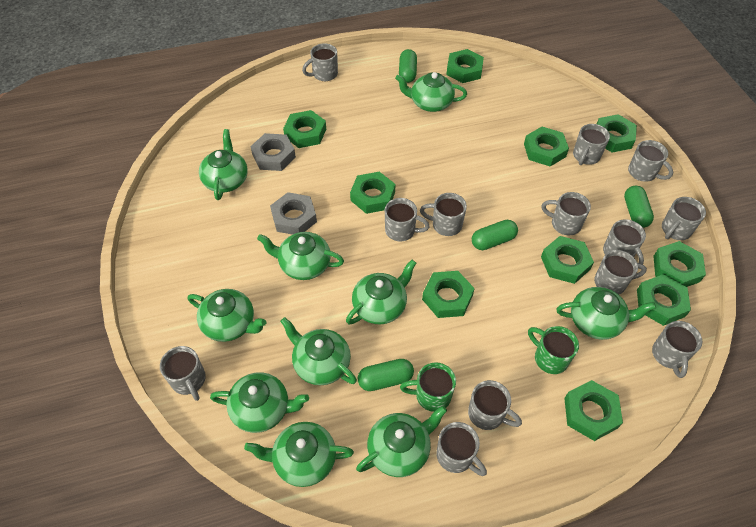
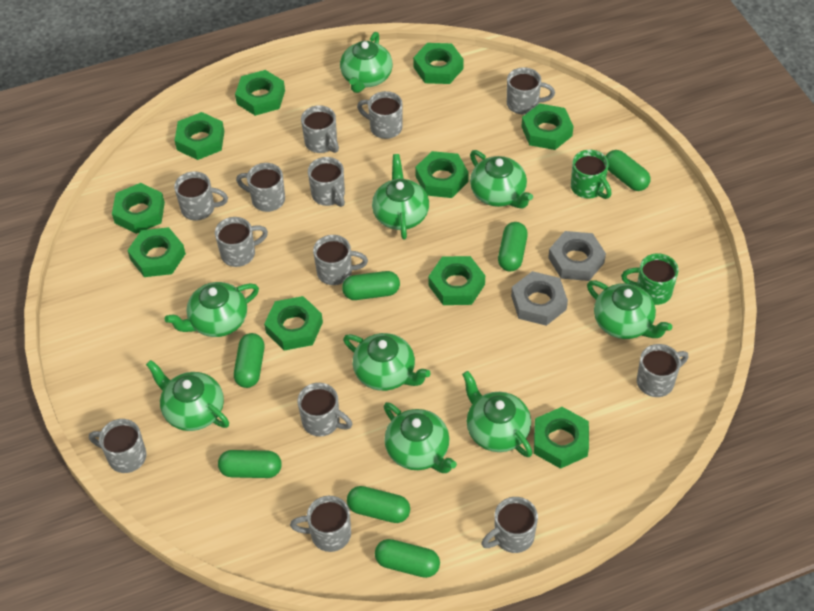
green capsule: 4 -> 7
green teapot: 10 -> 9

